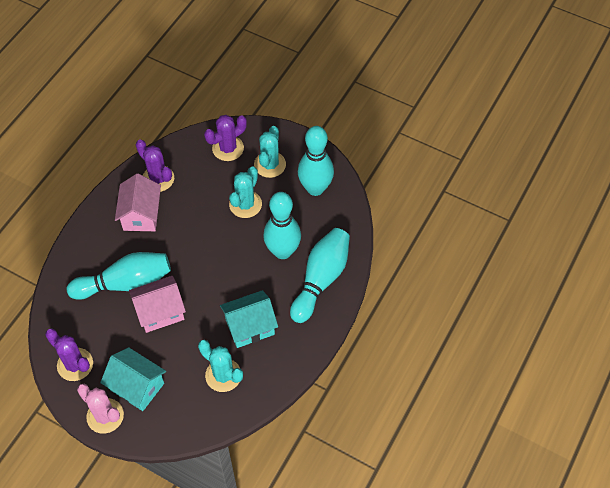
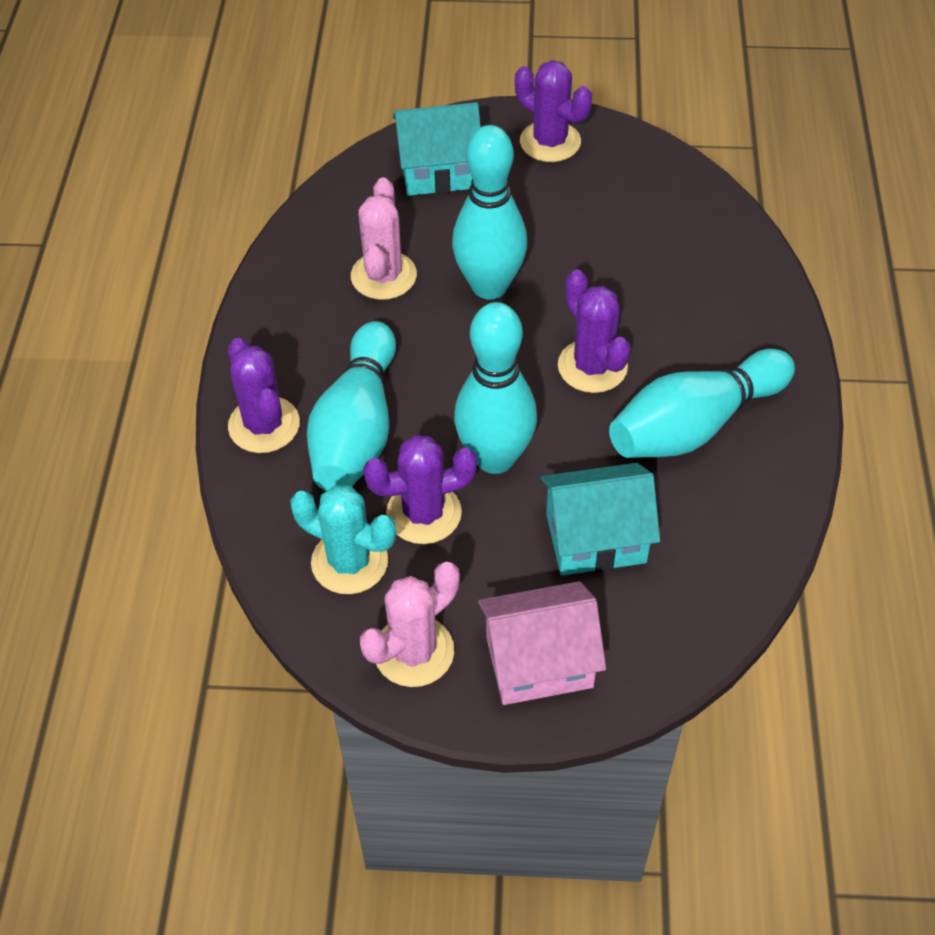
pink cactus: 1 -> 2
pink house: 2 -> 1
purple cactus: 3 -> 4
turquoise cactus: 3 -> 1

